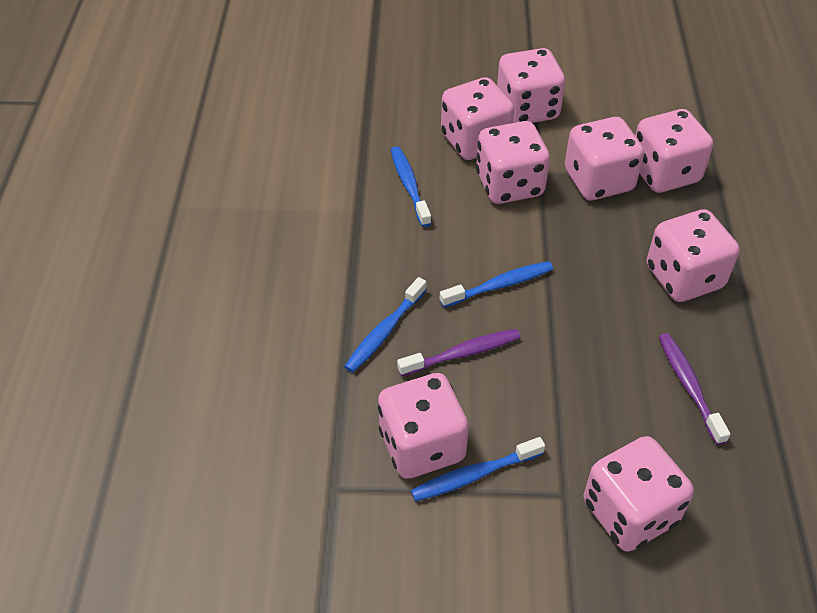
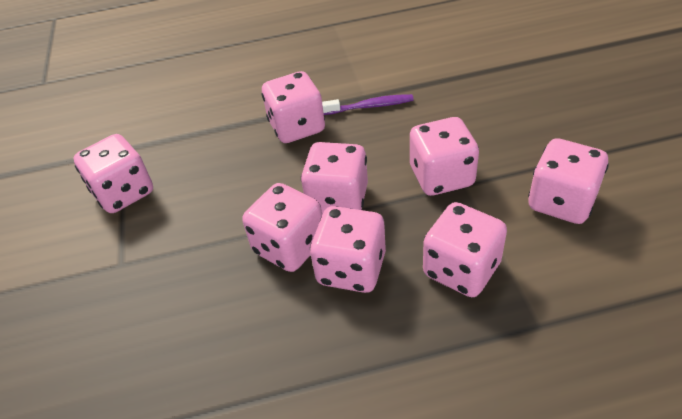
blue toothbrush: 4 -> 0
purple toothbrush: 2 -> 1

